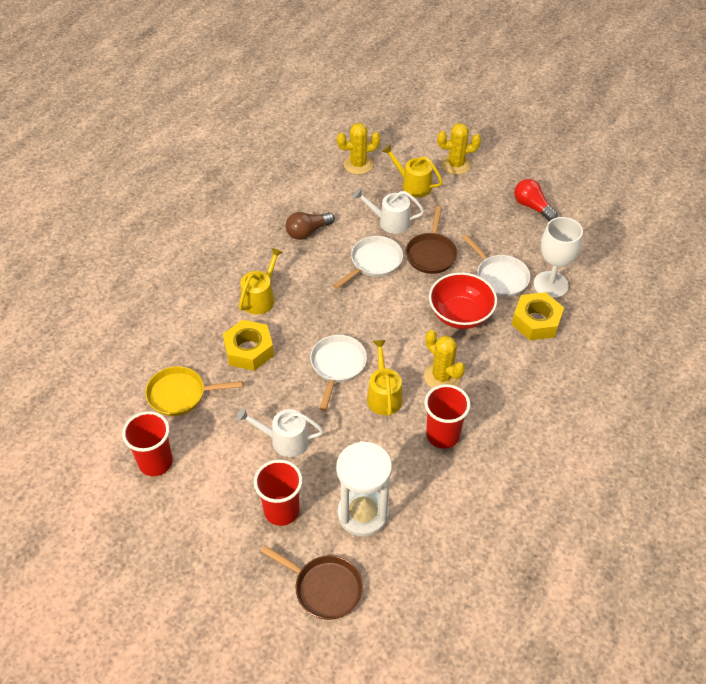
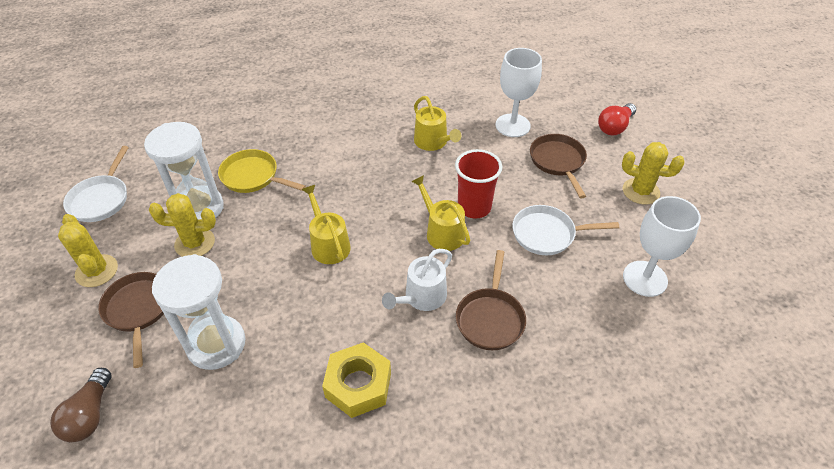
brown pan: 2 -> 3
red bowl: 1 -> 0
red cup: 3 -> 1
white goblet: 1 -> 2
white hourglass: 1 -> 2
white pan: 3 -> 2
white watering can: 2 -> 1
yellow nut: 2 -> 1

